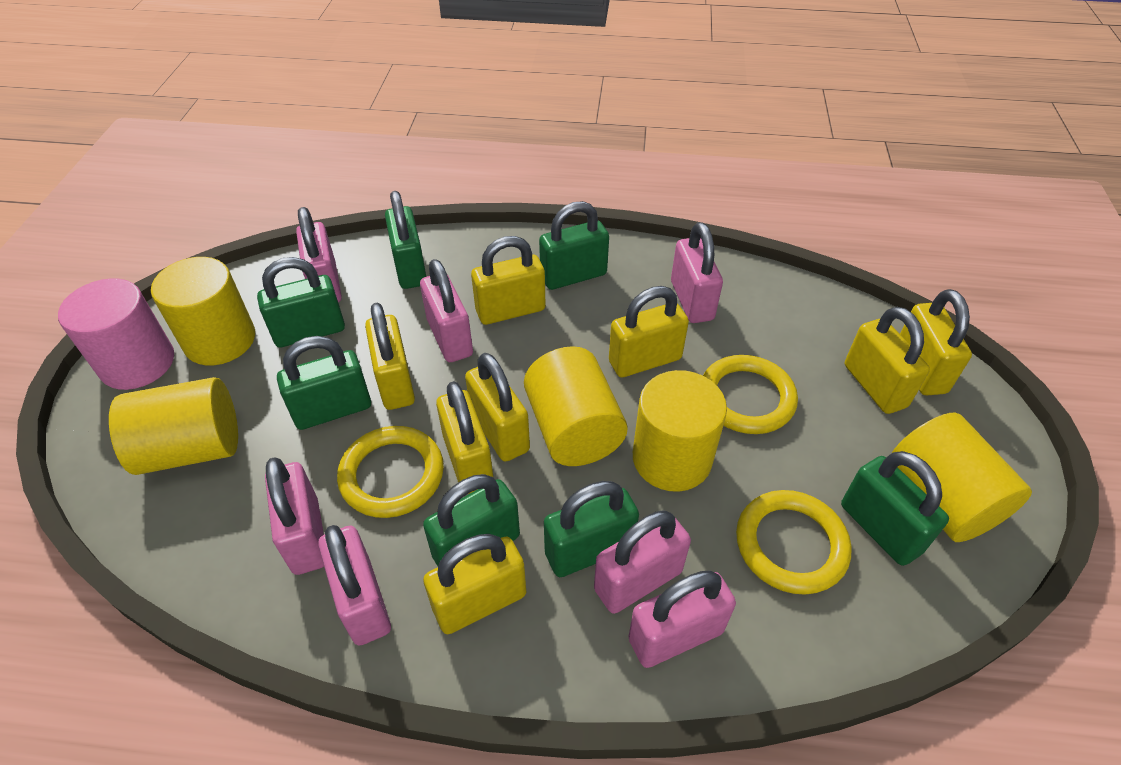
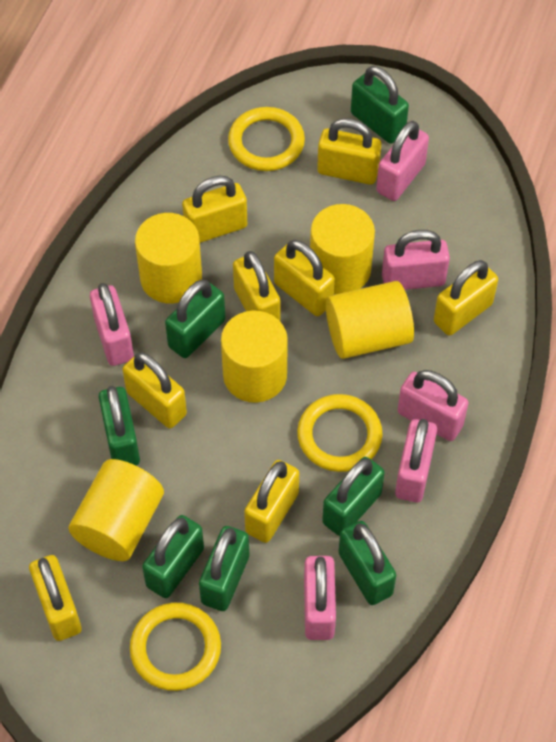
pink cylinder: 1 -> 0
pink padlock: 7 -> 6

